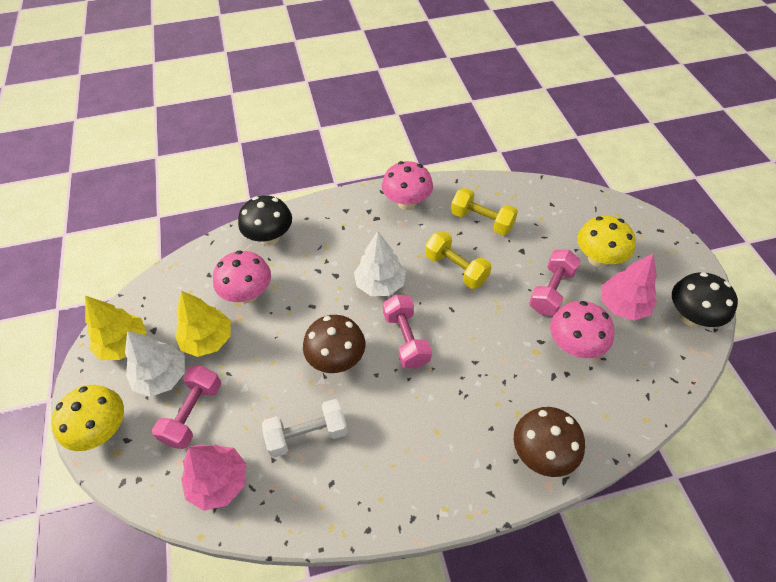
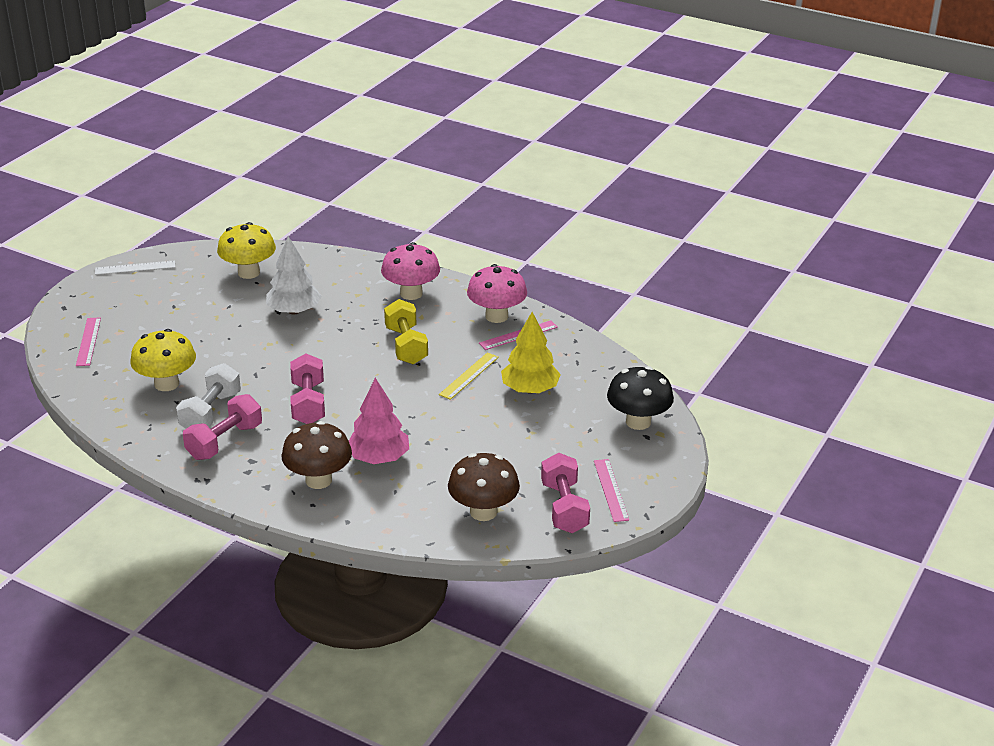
black mushroom: 2 -> 1
pink mushroom: 3 -> 2
pink ruler: 0 -> 3
pink tree: 2 -> 1
white ruler: 0 -> 1
white tree: 2 -> 1
yellow dumbbell: 2 -> 1
yellow ruler: 0 -> 1
yellow tree: 2 -> 1

